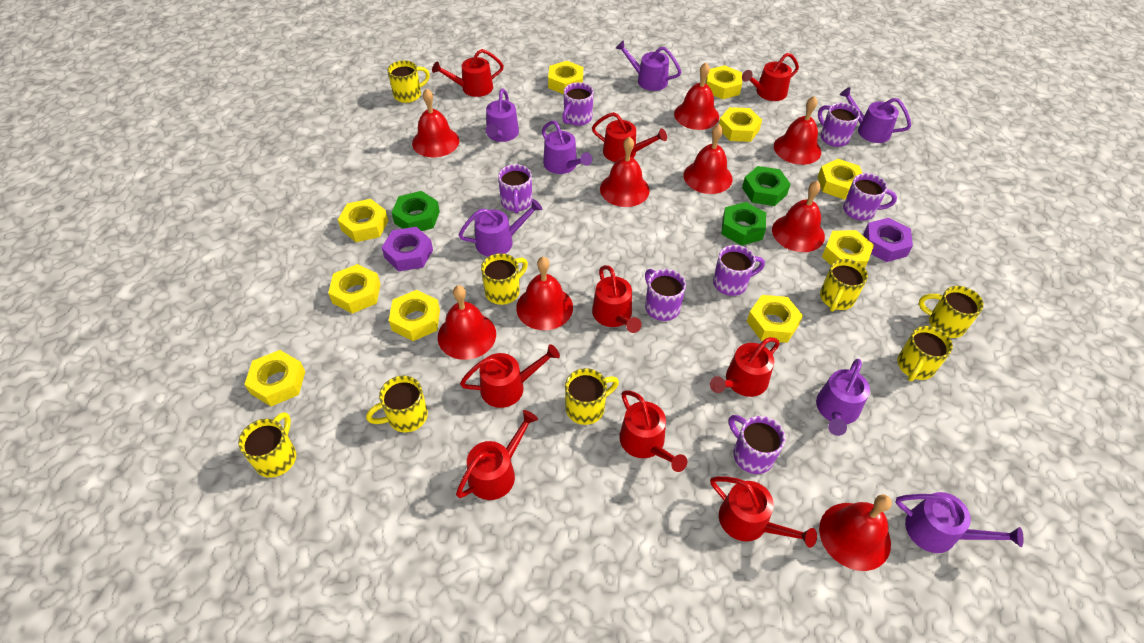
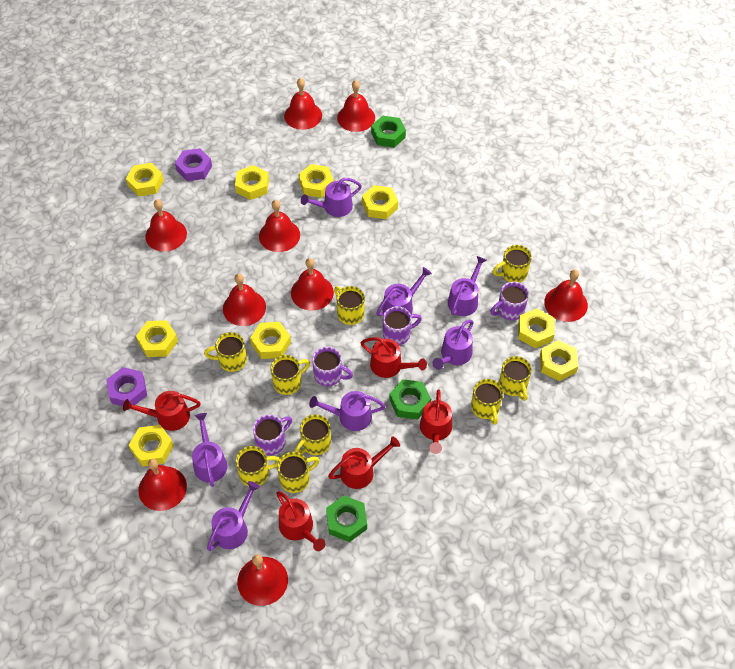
purple mug: 7 -> 4
red watering can: 9 -> 5
yellow mug: 8 -> 9
yellow nut: 10 -> 9

